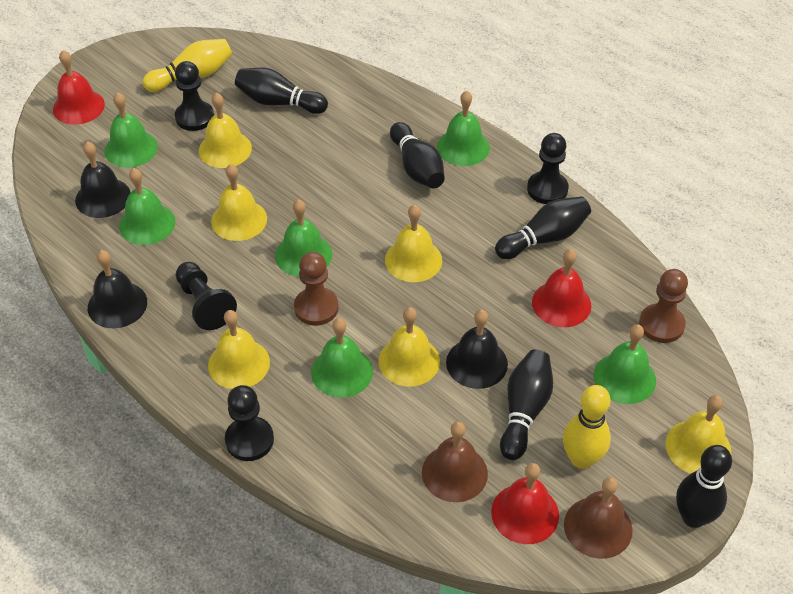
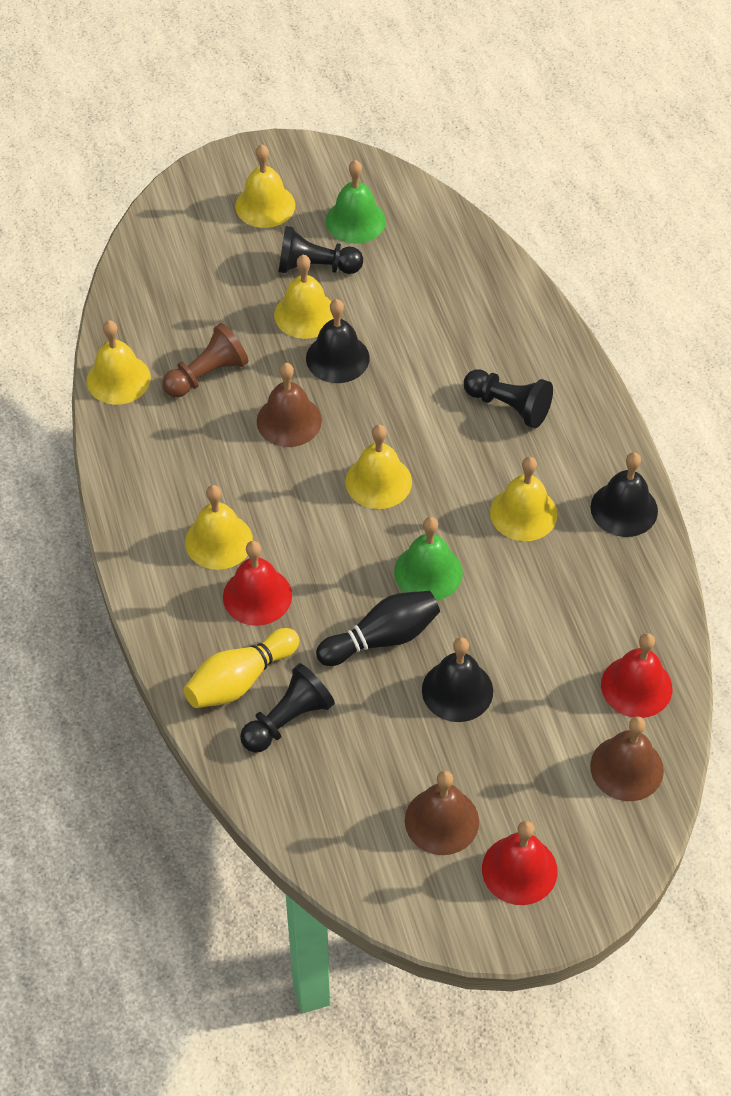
black bowling pin: 5 -> 1
black pawn: 4 -> 3
brown bell: 2 -> 3
brown pawn: 2 -> 1
green bell: 6 -> 2
yellow bowling pin: 2 -> 1

